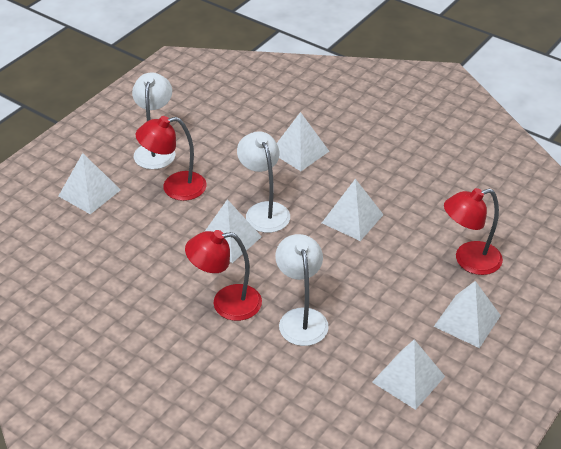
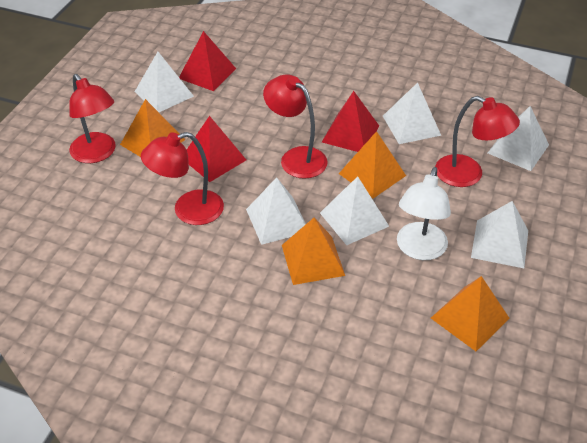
orange pyramid: 0 -> 4
red lamp: 3 -> 4
red pyramid: 0 -> 3
white lamp: 3 -> 1

